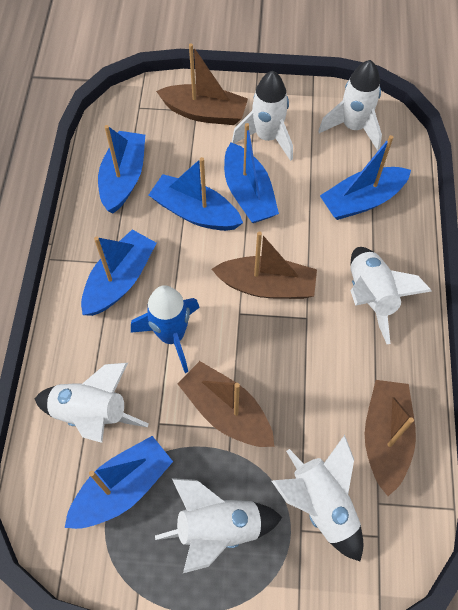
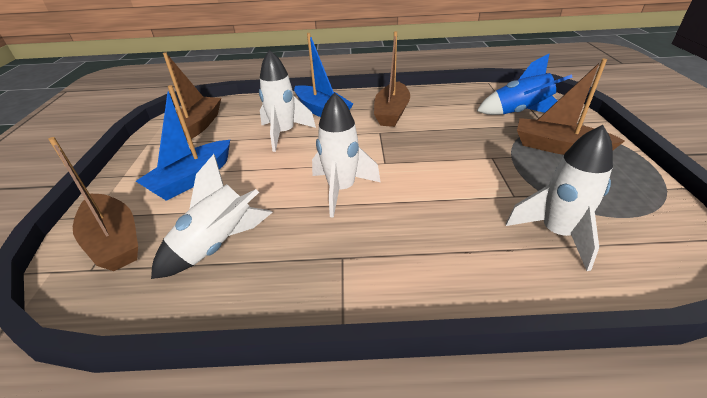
blue boat: 6 -> 2
white rocket: 6 -> 4

